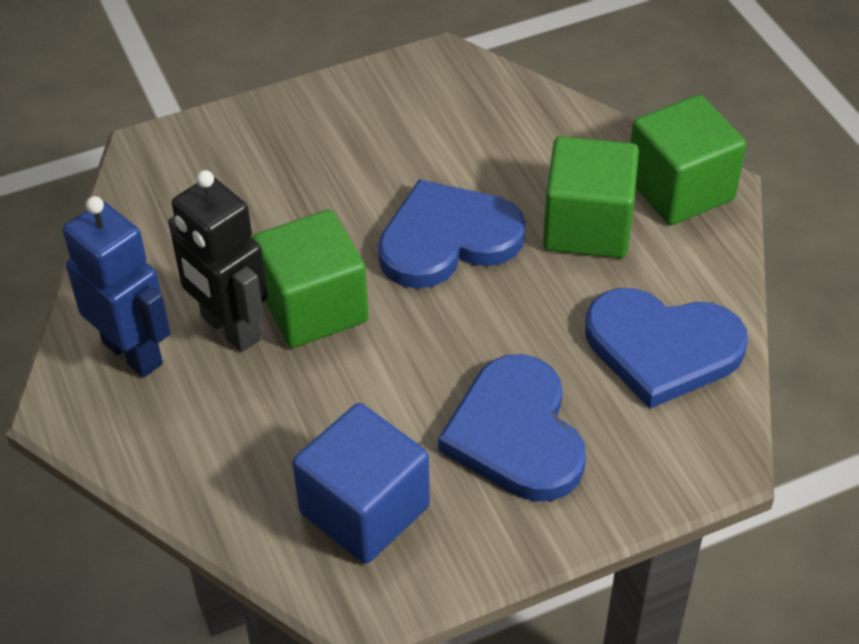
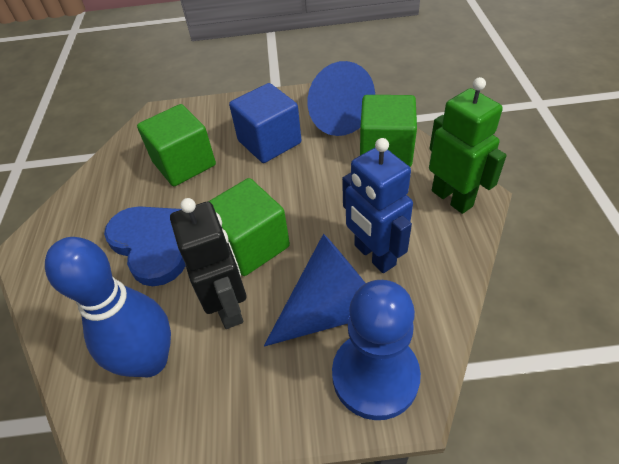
blue bowling pin: 0 -> 1
blue cone: 0 -> 2
blue heart: 3 -> 1
blue pawn: 0 -> 1
green robot: 0 -> 1

